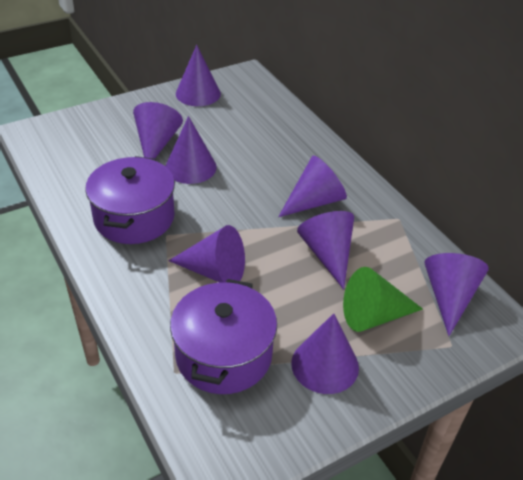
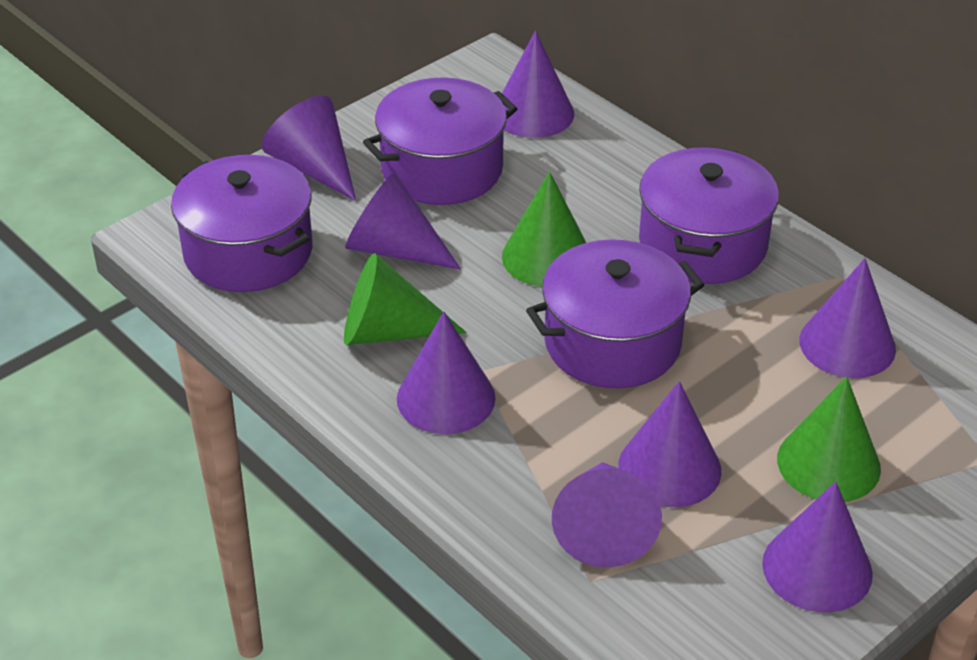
green cone: 1 -> 3
purple pot: 2 -> 4

